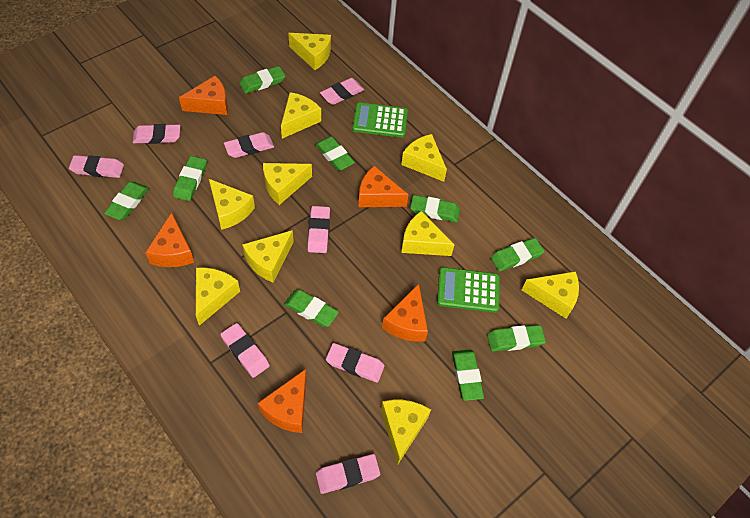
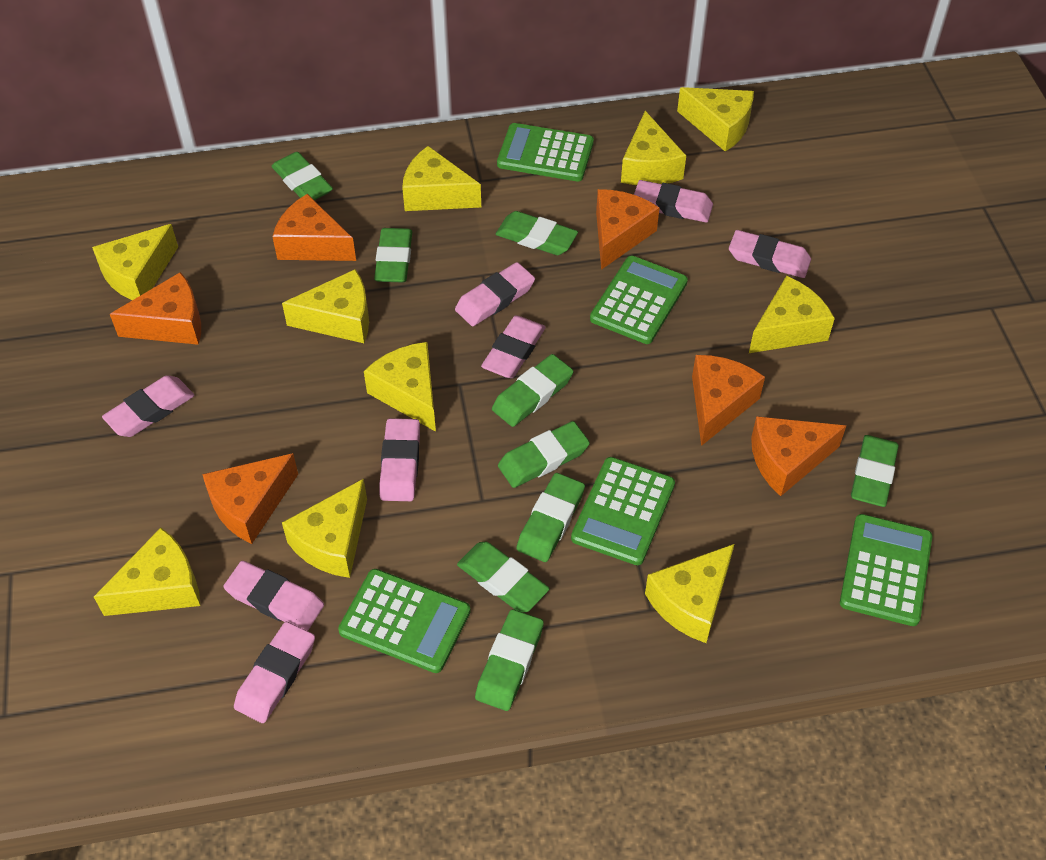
green calculator: 2 -> 5
orange cheese: 5 -> 6

